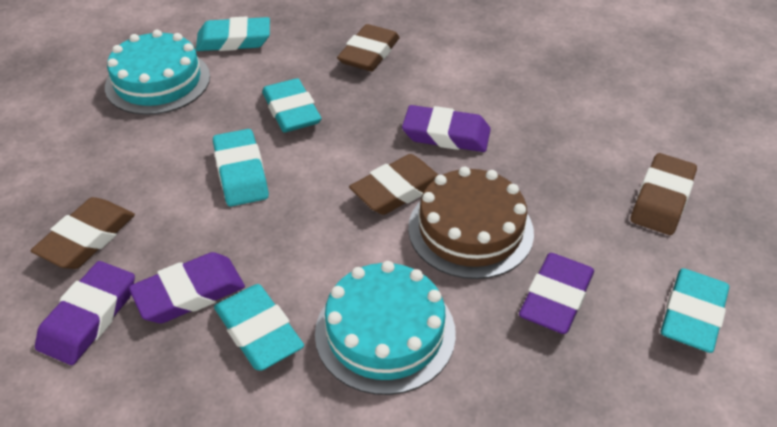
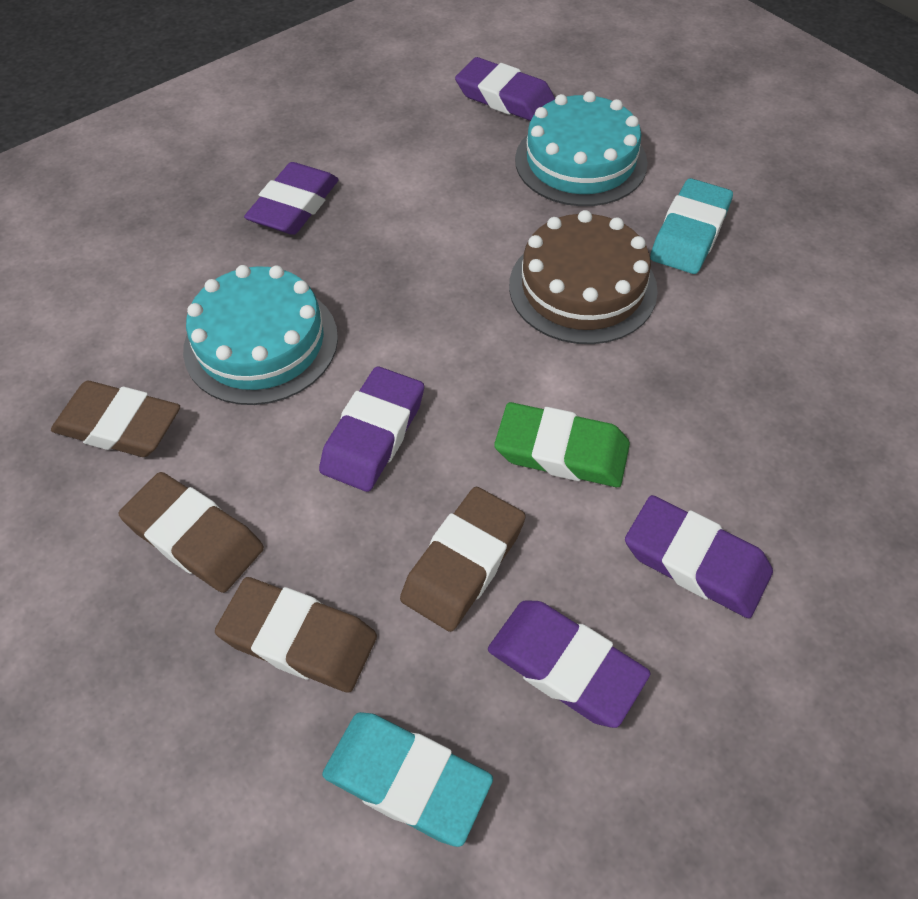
green eraser: 0 -> 1
purple eraser: 4 -> 5
turquoise eraser: 5 -> 2

